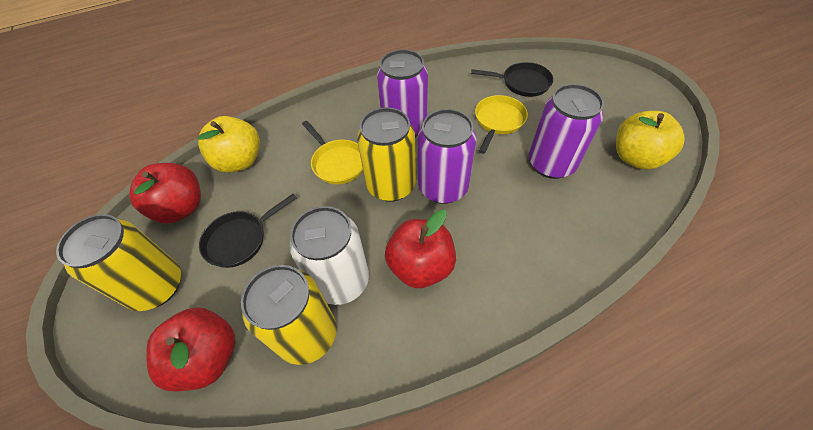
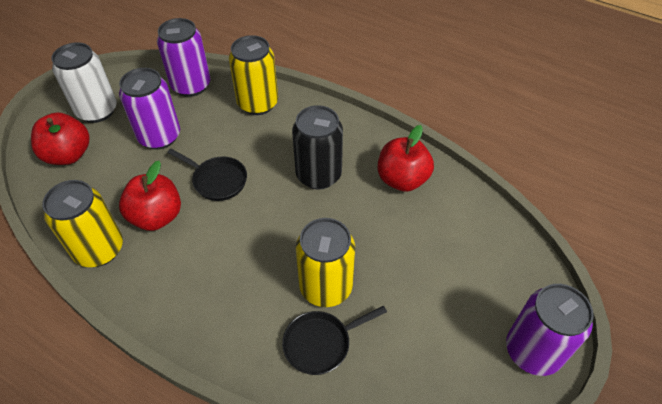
black can: 0 -> 1
yellow apple: 2 -> 0
yellow pan: 2 -> 0

